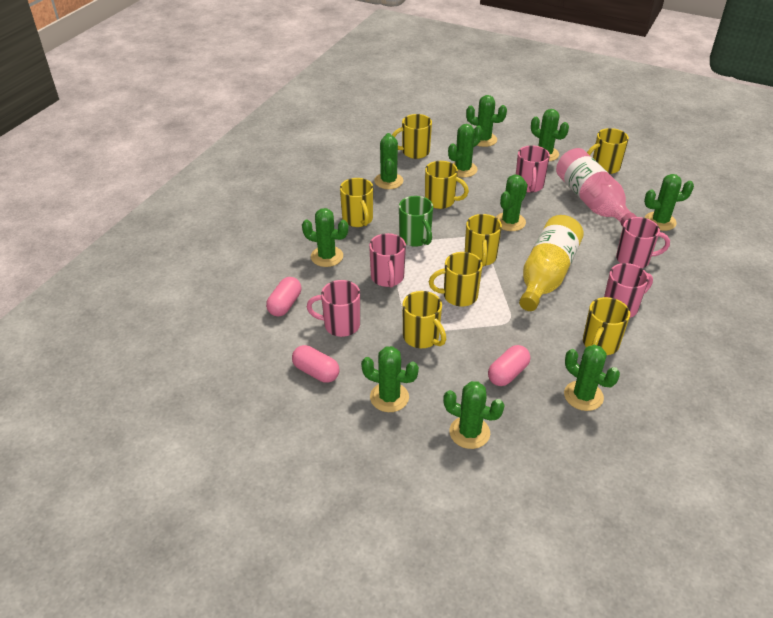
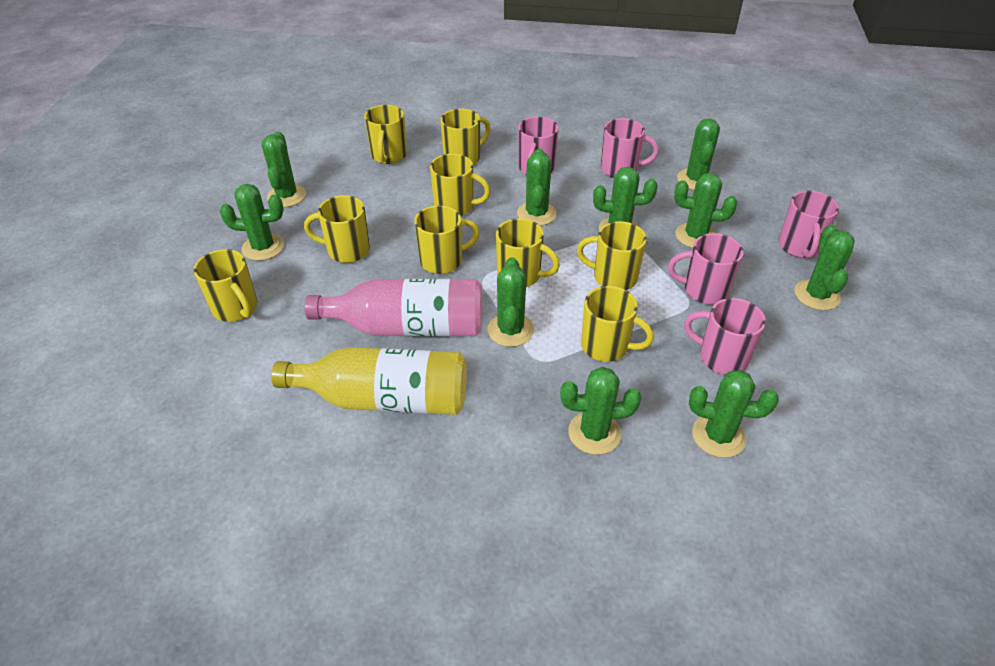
green mug: 1 -> 0
pink capsule: 3 -> 0
yellow mug: 8 -> 9

